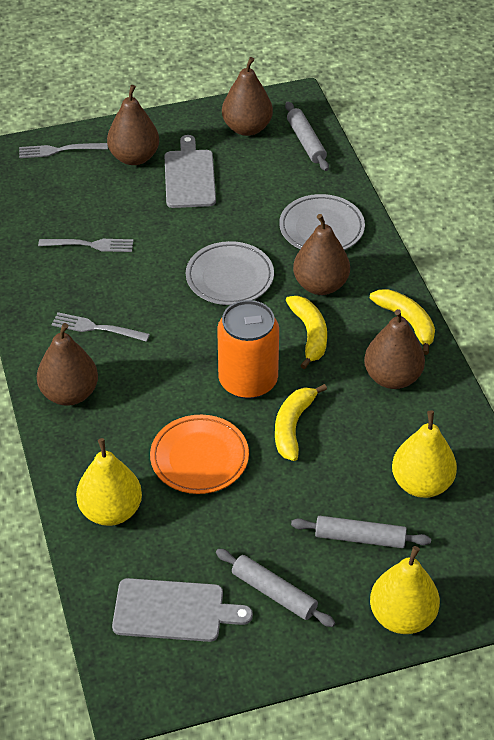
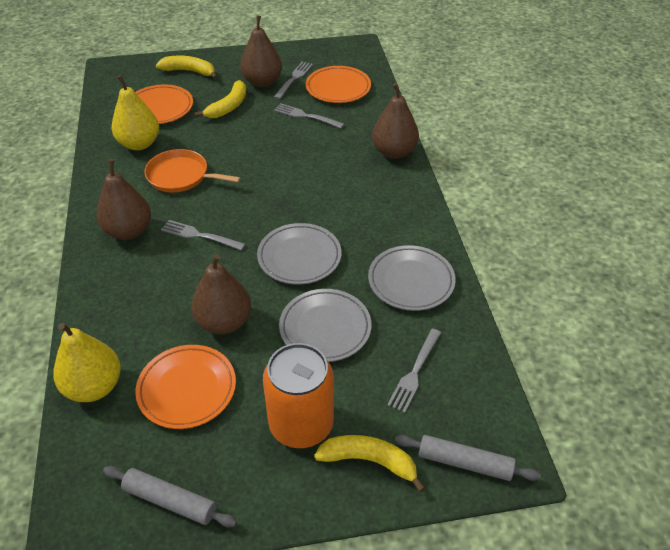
brown pear: 5 -> 4
grey cutting board: 2 -> 0
grey fork: 3 -> 4
grey plate: 2 -> 3
grey rolling pin: 3 -> 2
orange pan: 0 -> 1
orange plate: 1 -> 3
yellow pear: 3 -> 2

